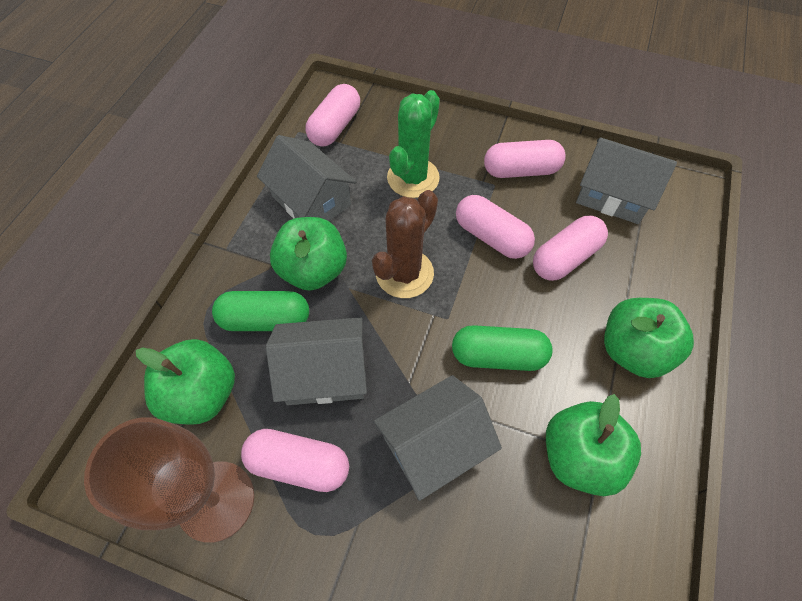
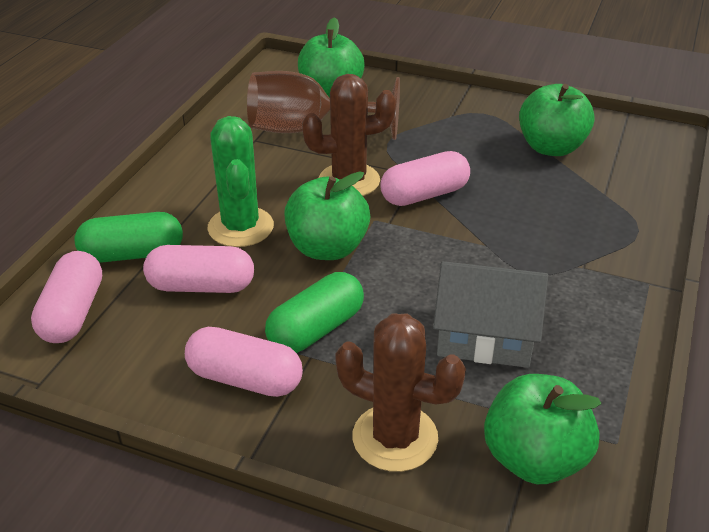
brown cactus: 1 -> 2
grey house: 4 -> 1
pink capsule: 5 -> 4

